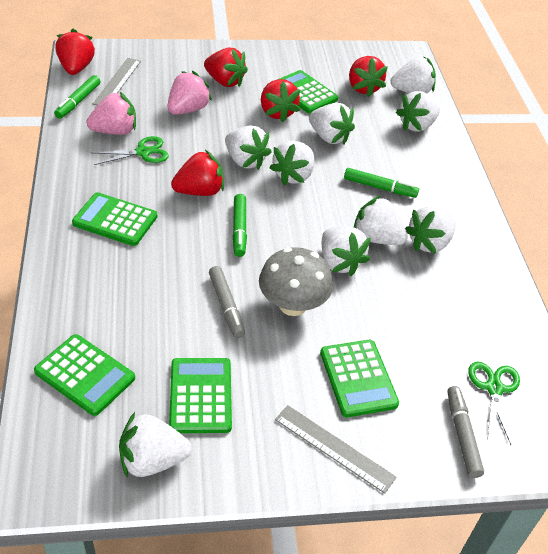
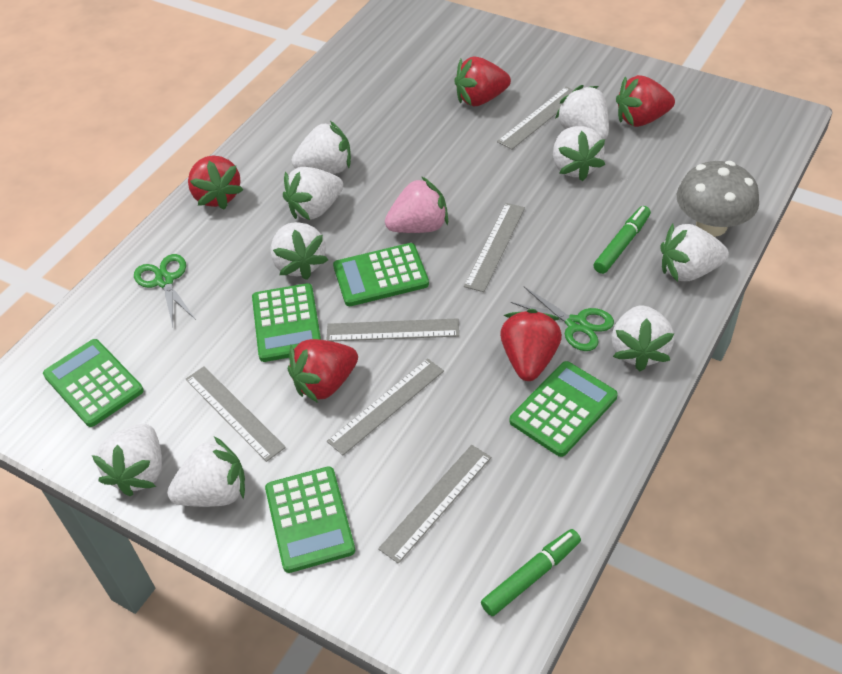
green marker: 3 -> 2
grey marker: 2 -> 0
grey ruler: 2 -> 6
pink strawberry: 2 -> 1

